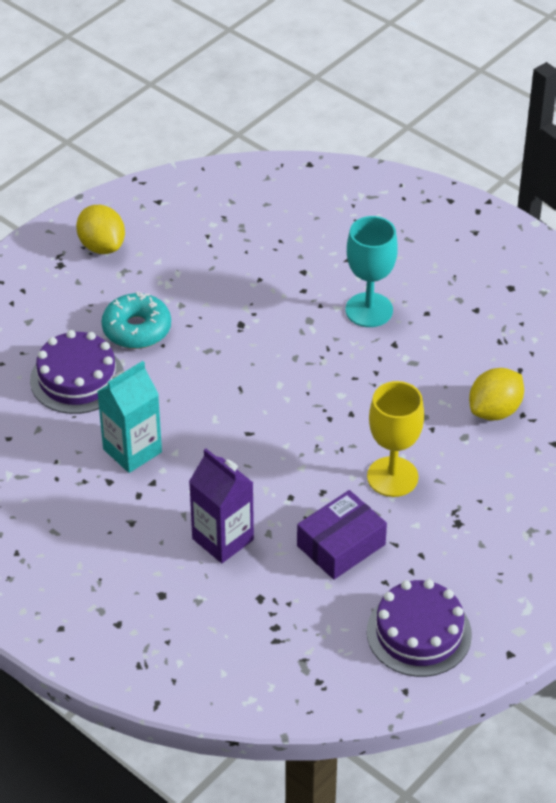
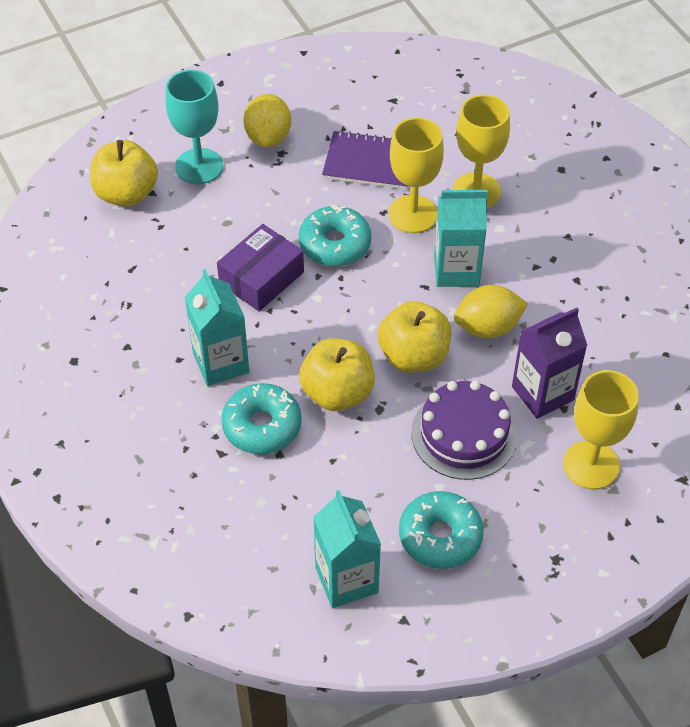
purple cake: 2 -> 1
purple notebook: 0 -> 1
turquoise carton: 1 -> 3
turquoise donut: 1 -> 3
yellow apple: 0 -> 3
yellow goblet: 1 -> 3

